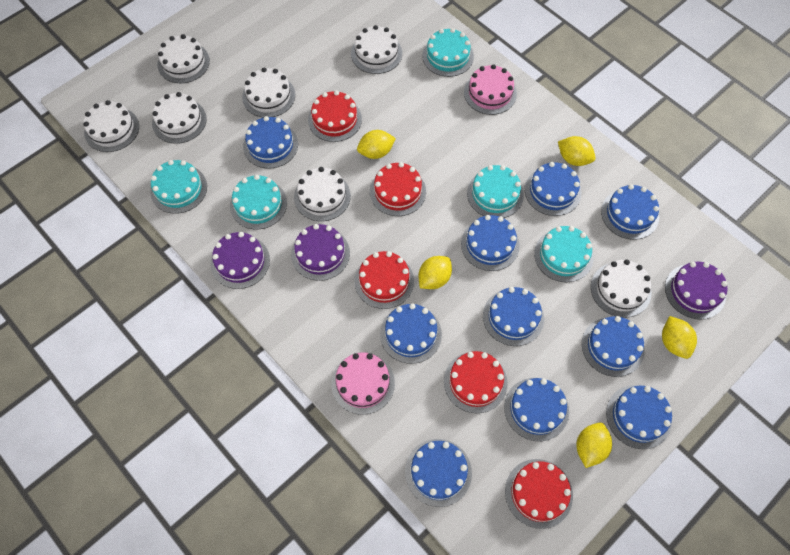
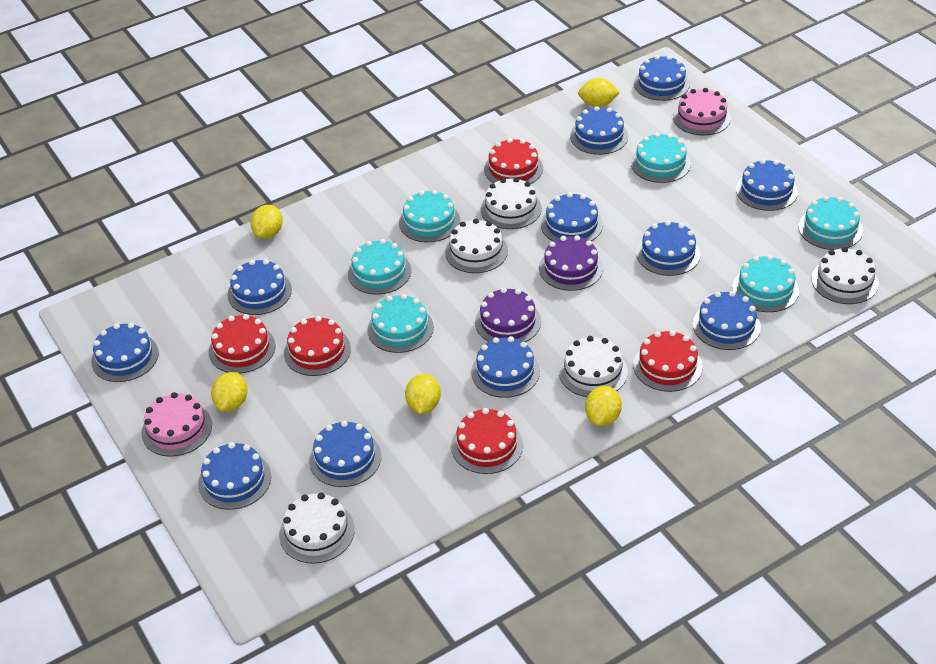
blue cake: 10 -> 11
purple cake: 3 -> 2
turquoise cake: 5 -> 6
white cake: 7 -> 5

